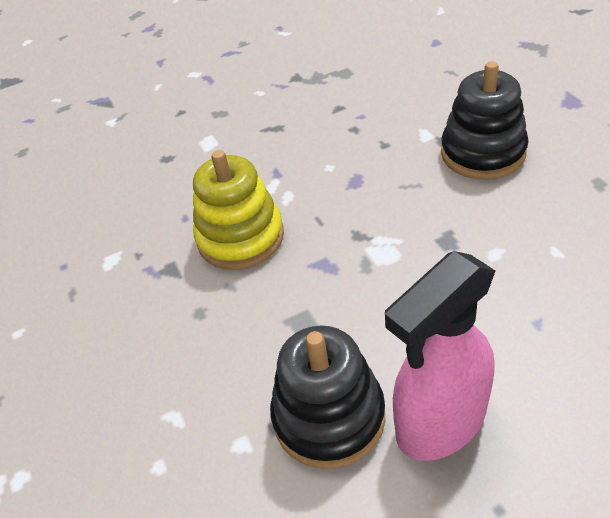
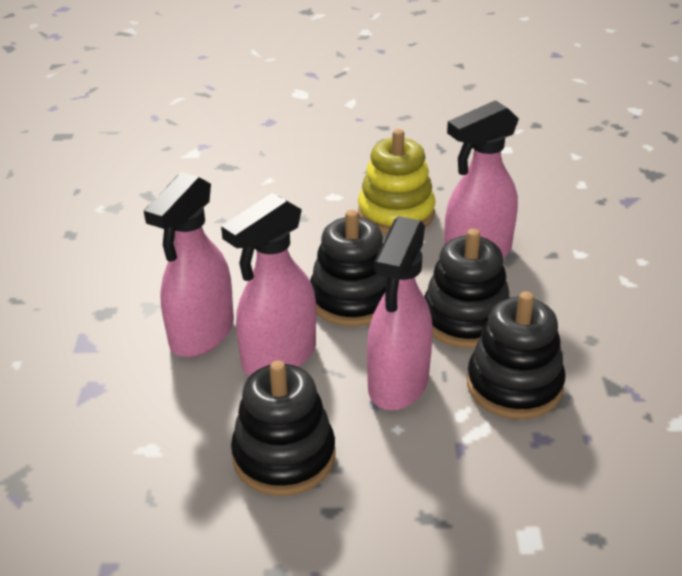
black stacking toy: 2 -> 4
pink spray bottle: 1 -> 4

